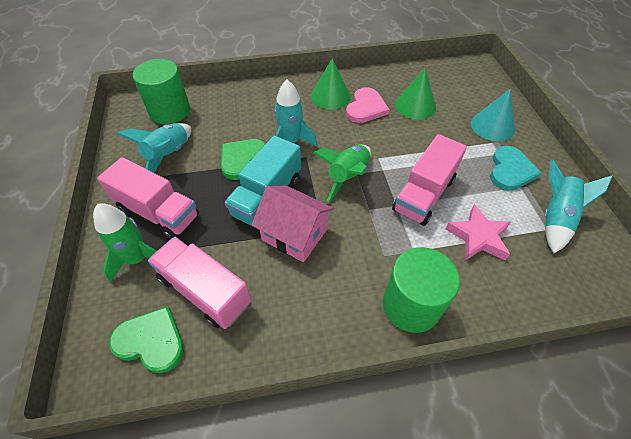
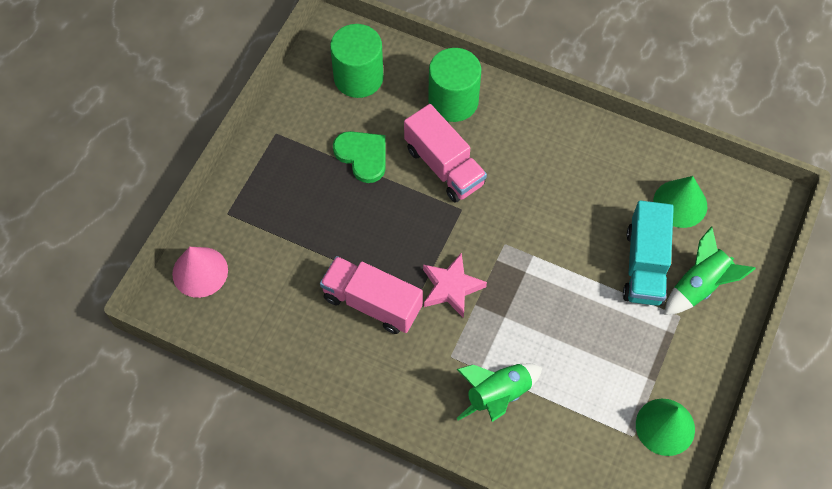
green heart: 2 -> 1
pink cone: 0 -> 1
pink heart: 1 -> 0
pink house: 1 -> 0
pink truck: 3 -> 2
turquoise cone: 1 -> 0
turquoise heart: 1 -> 0
turquoise rocket: 3 -> 0

